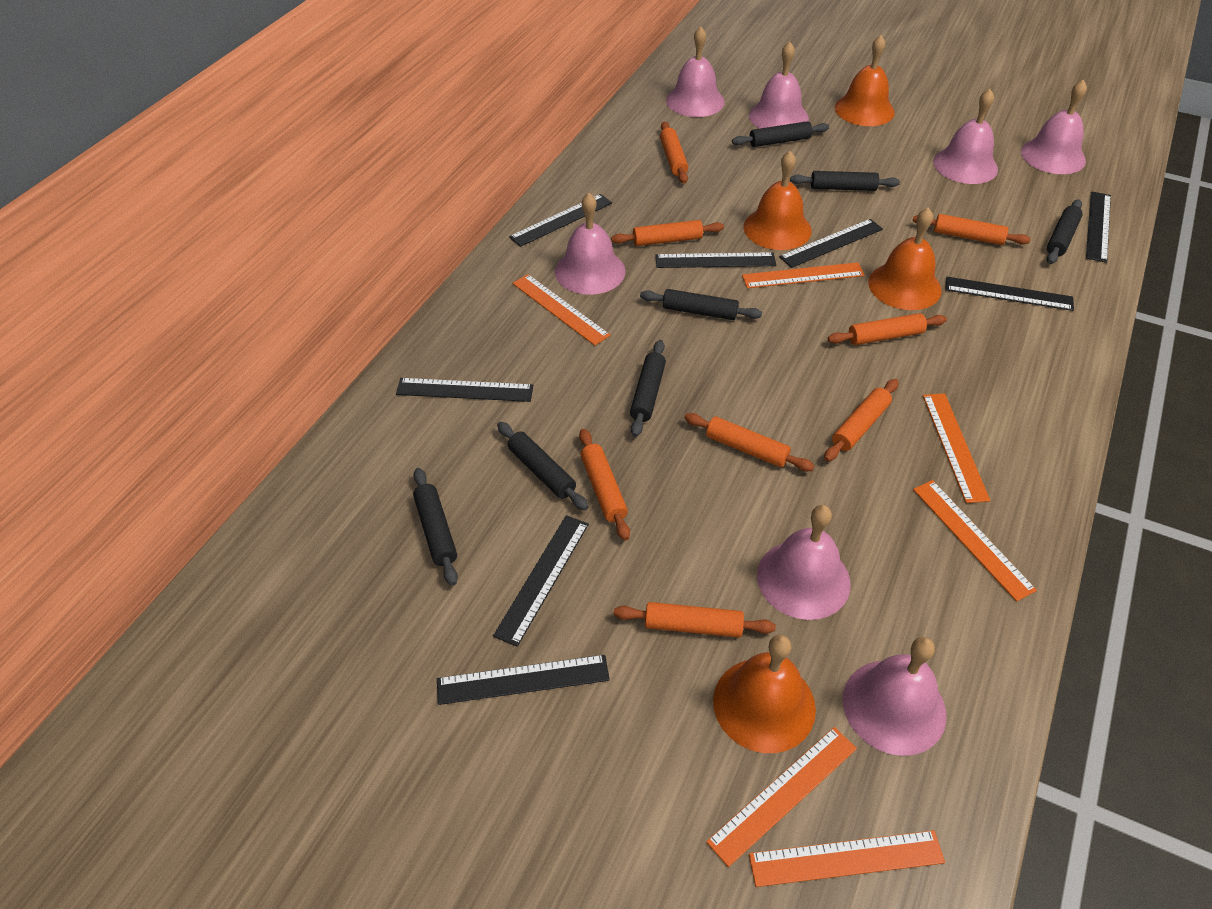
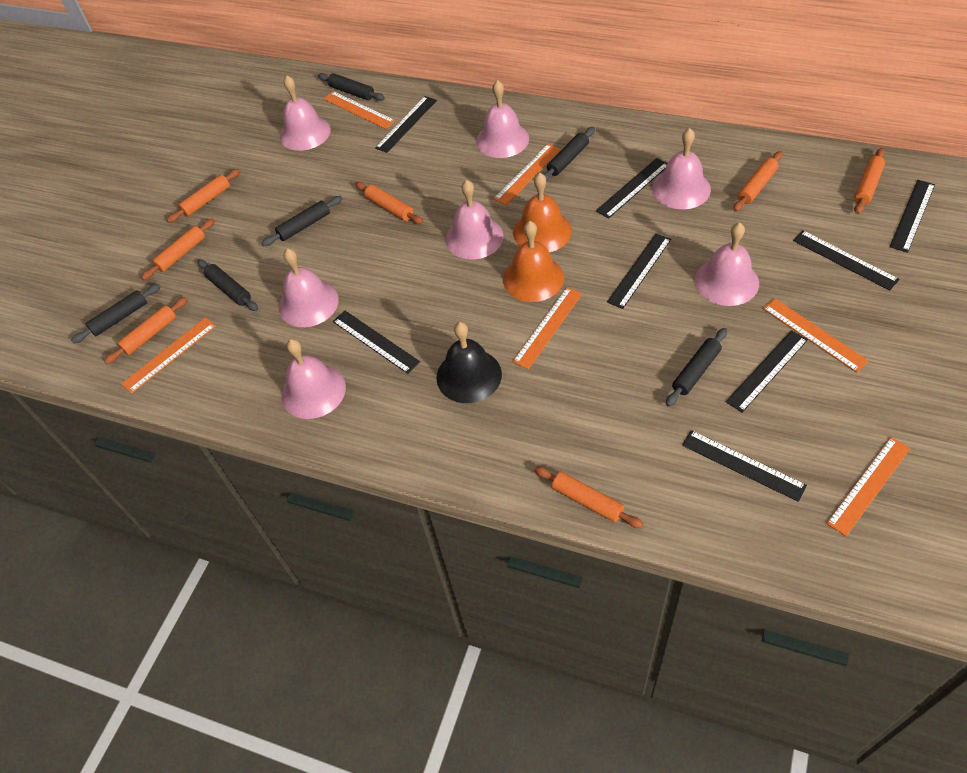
black bell: 0 -> 1
black rolling pin: 7 -> 6
orange bell: 4 -> 2
orange rolling pin: 8 -> 7

